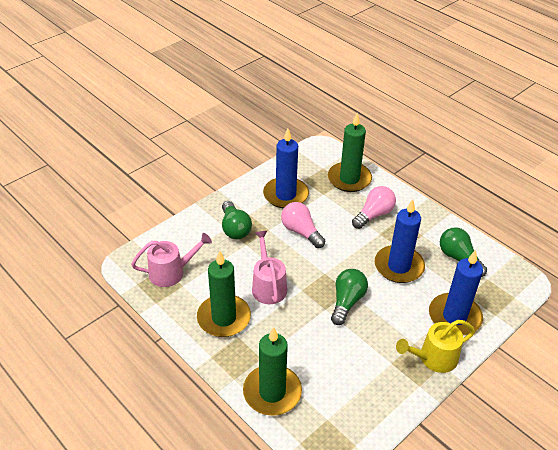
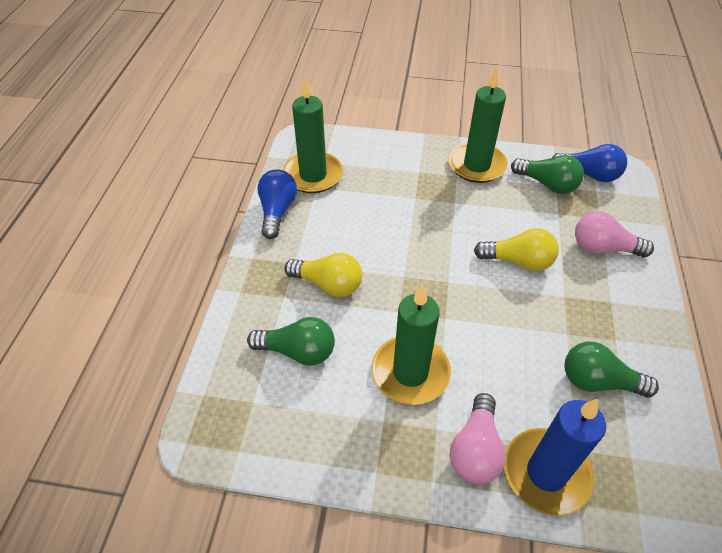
blue candle: 3 -> 1
blue light bulb: 0 -> 2
pink watering can: 2 -> 0
yellow light bulb: 0 -> 2
yellow watering can: 1 -> 0

